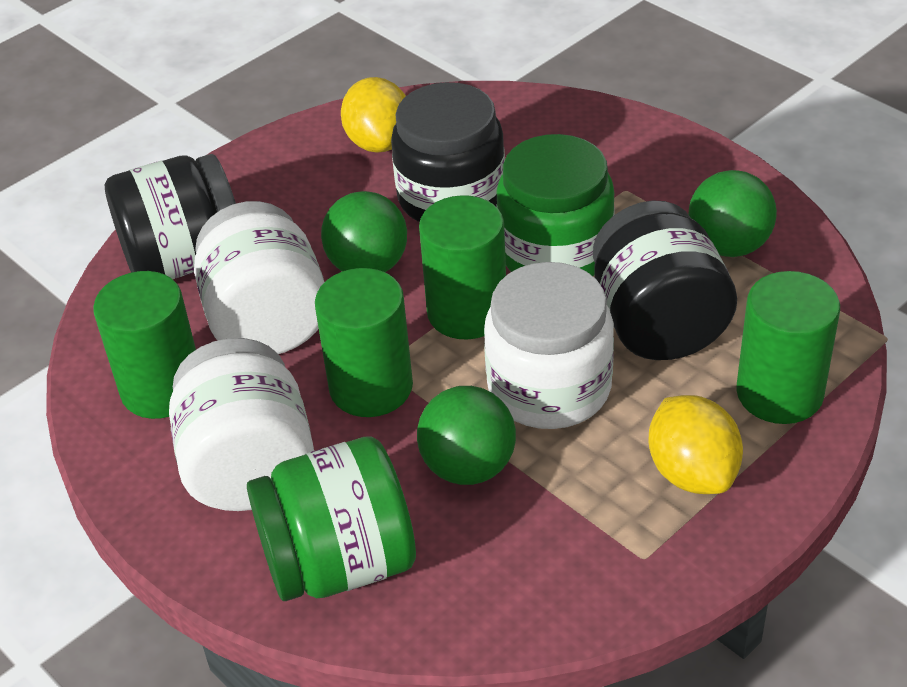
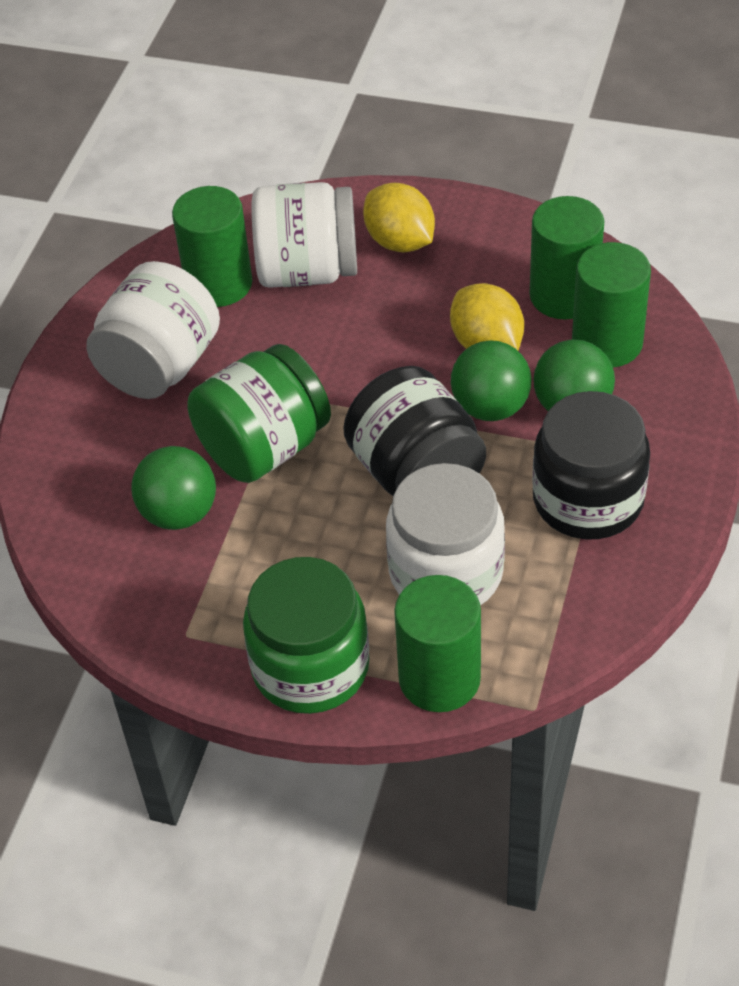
black jar: 3 -> 2

